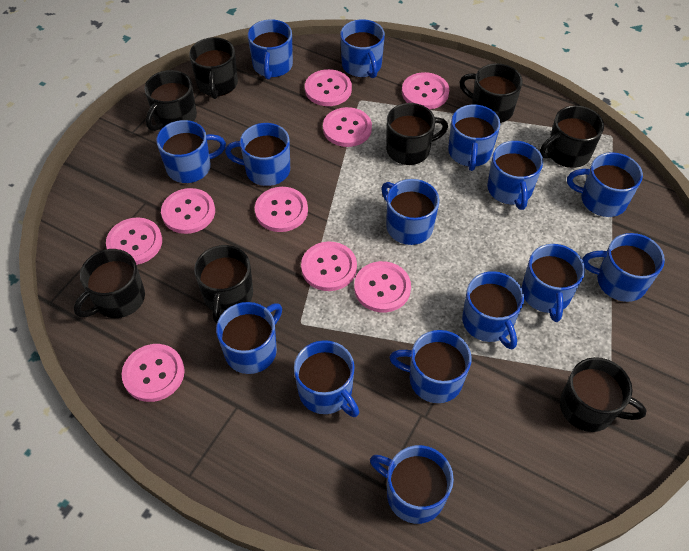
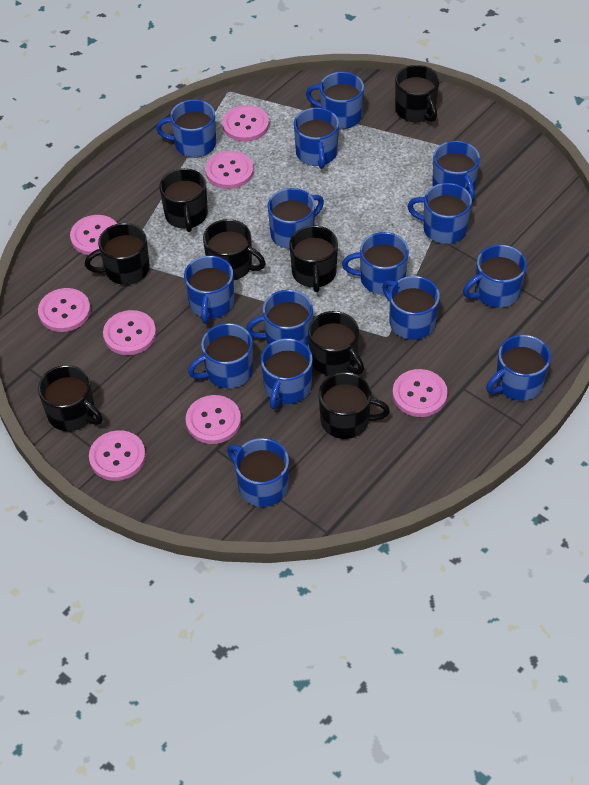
pink button: 9 -> 8

